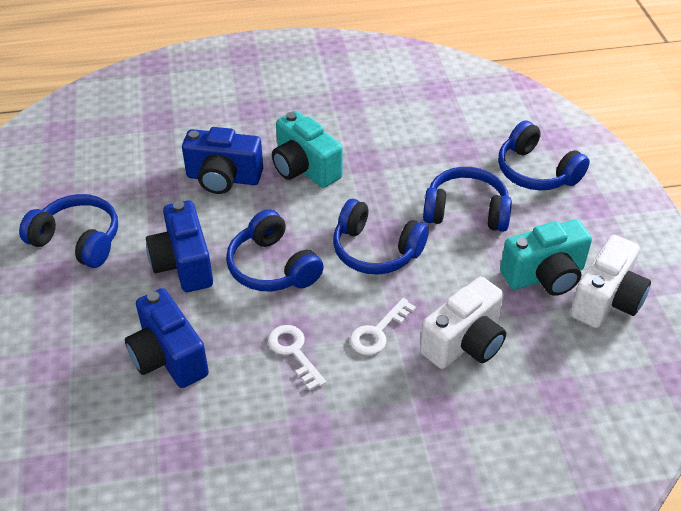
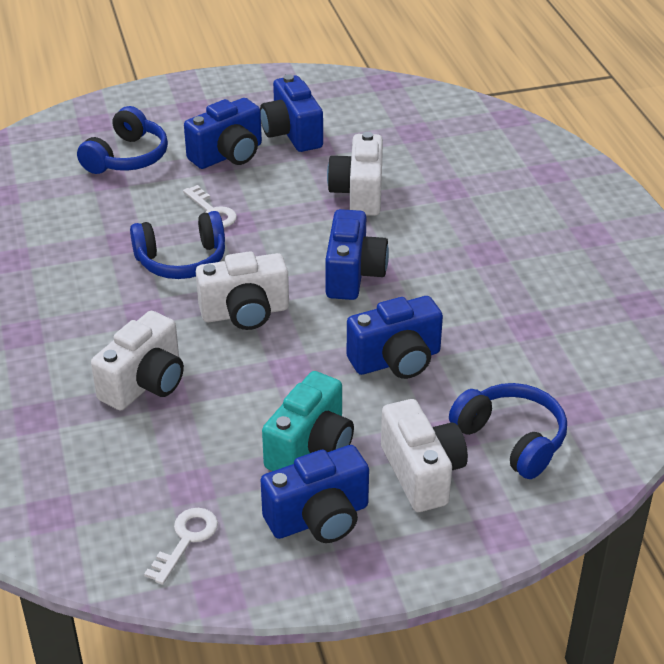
blue camera: 3 -> 5
blue headphones: 5 -> 3
turquoise camera: 2 -> 1
white camera: 2 -> 4

